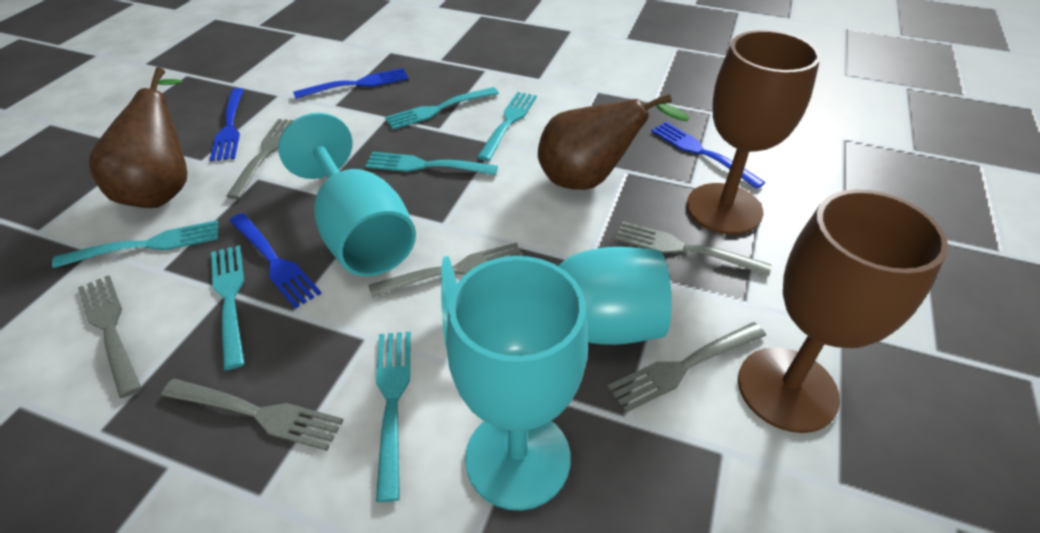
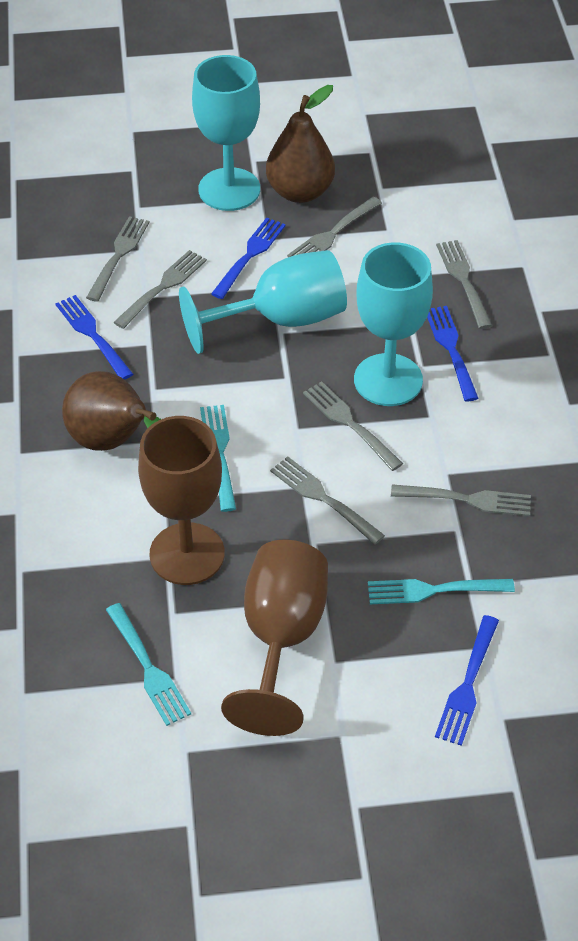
grey fork: 6 -> 7
turquoise fork: 6 -> 3

